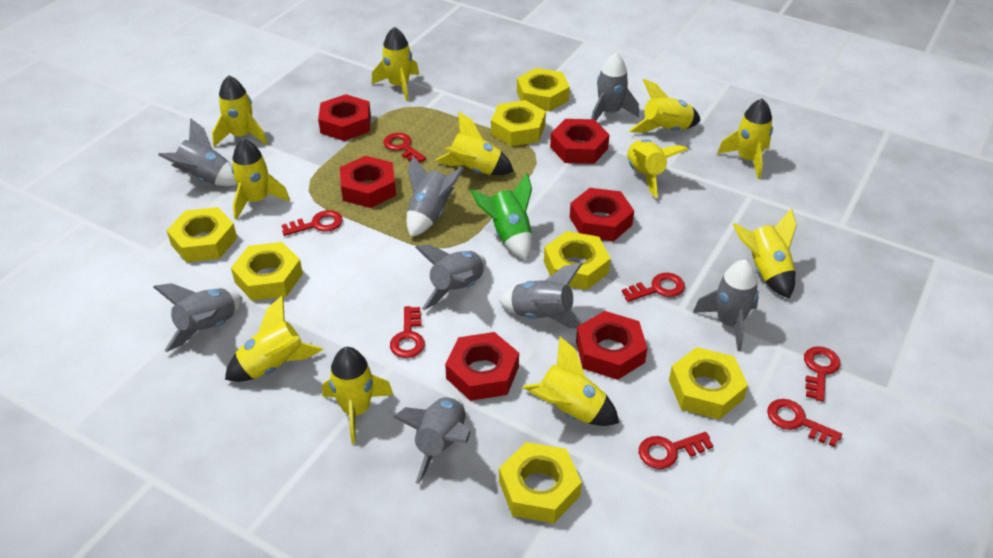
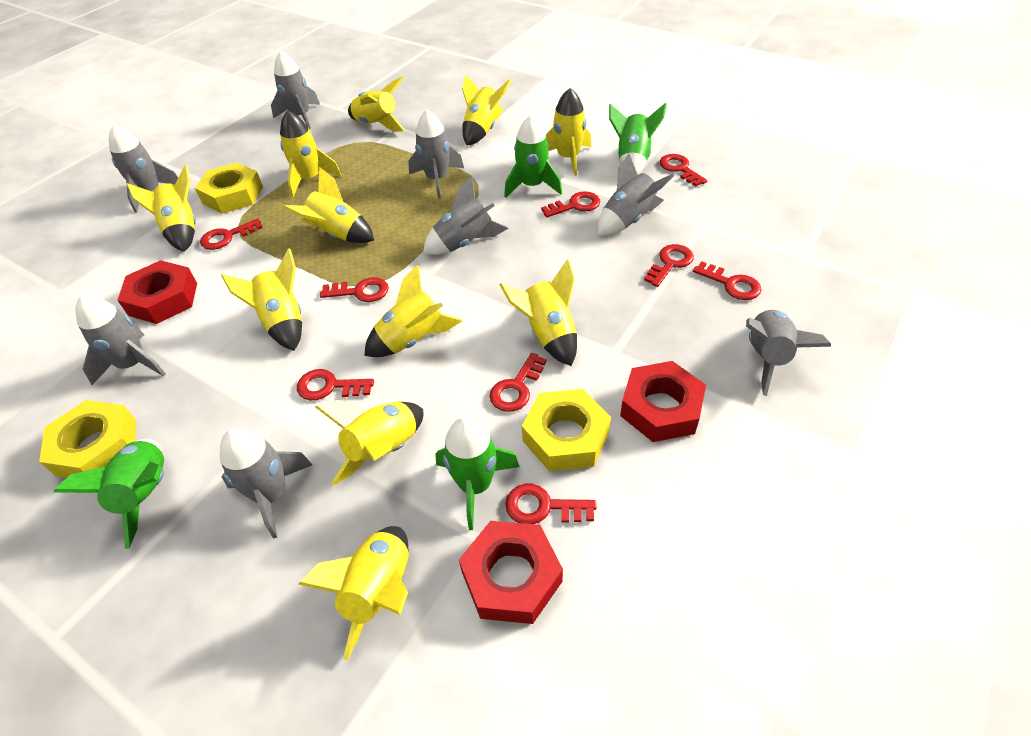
green rocket: 1 -> 4
red key: 7 -> 9
red nut: 6 -> 3
yellow nut: 7 -> 3

